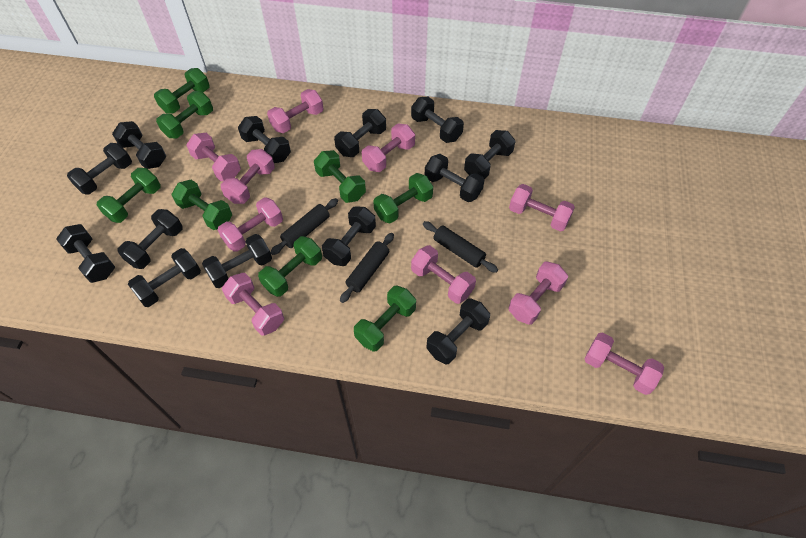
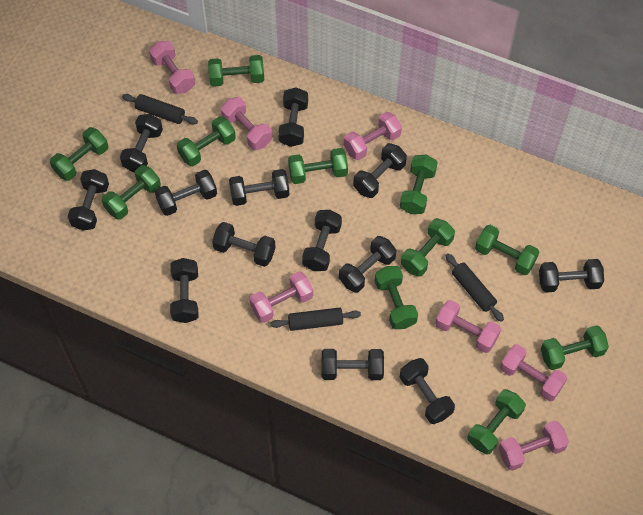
green dumbbell: 8 -> 11
pink dumbbell: 10 -> 7

